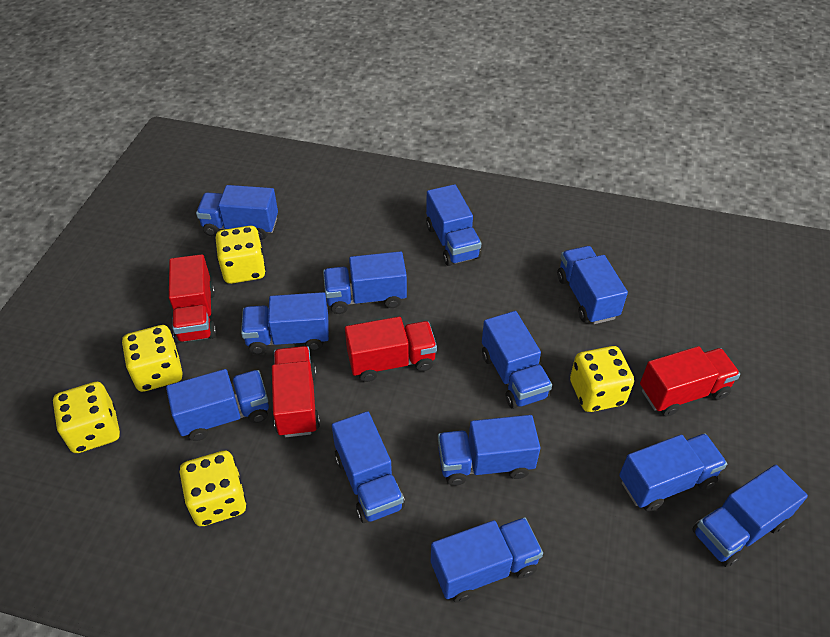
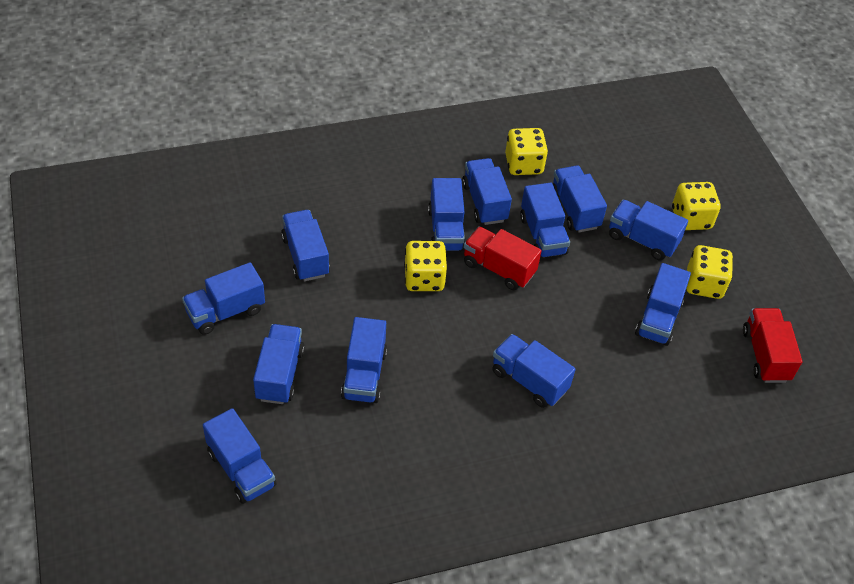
red truck: 4 -> 2
yellow dice: 5 -> 4

